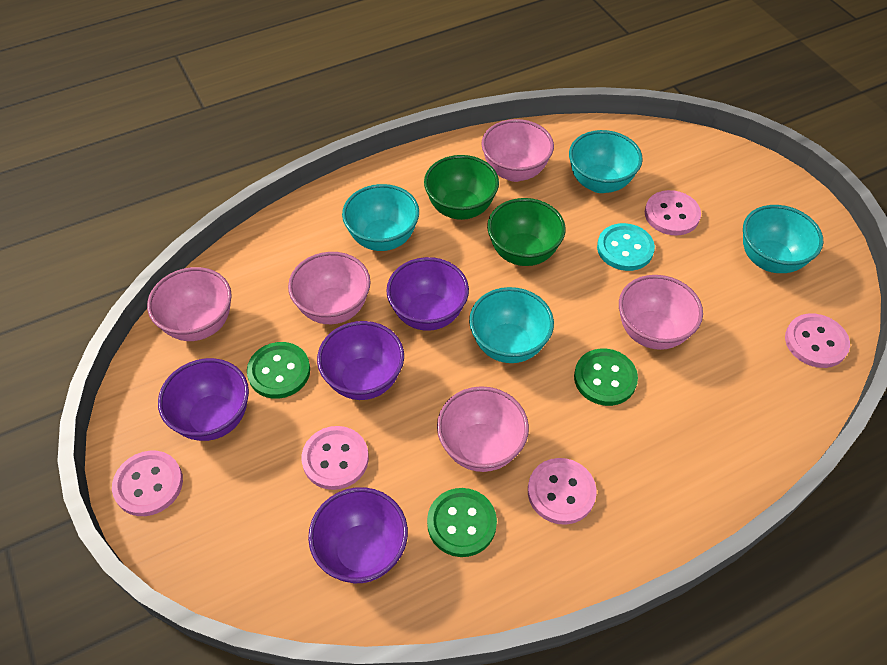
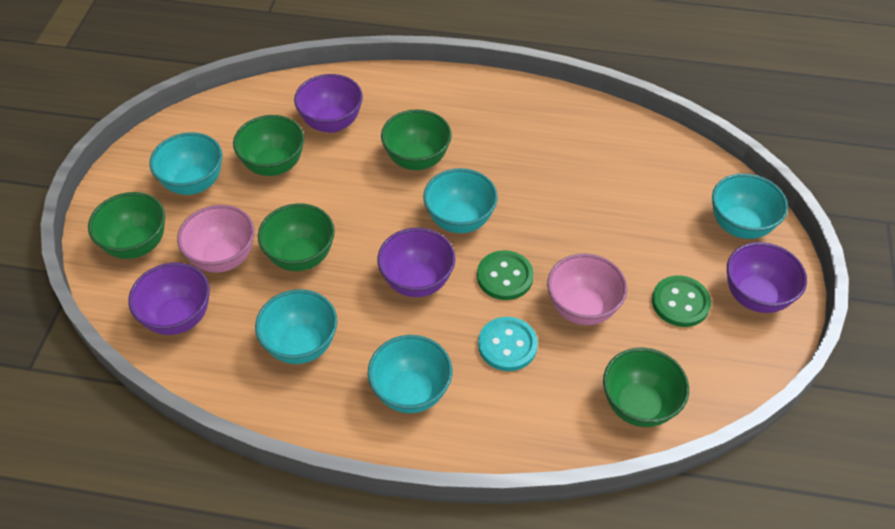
green bowl: 2 -> 5
green button: 3 -> 2
pink bowl: 5 -> 2
pink button: 5 -> 0
turquoise bowl: 4 -> 5

